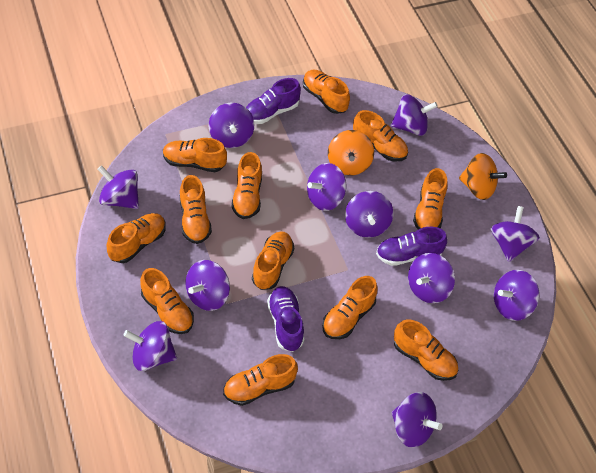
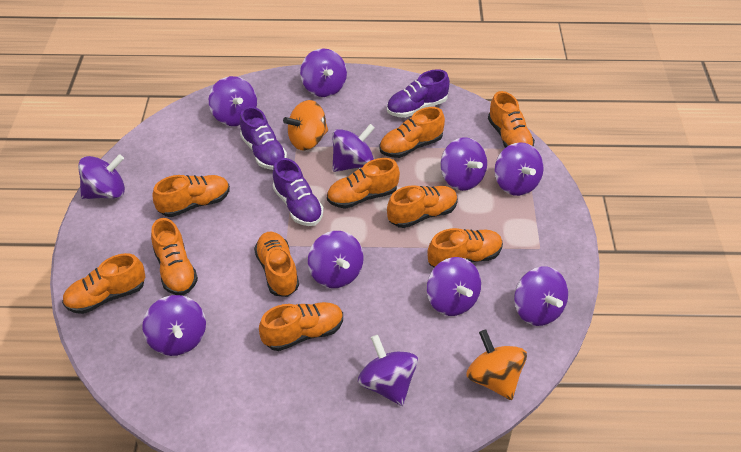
orange shoe: 12 -> 10

